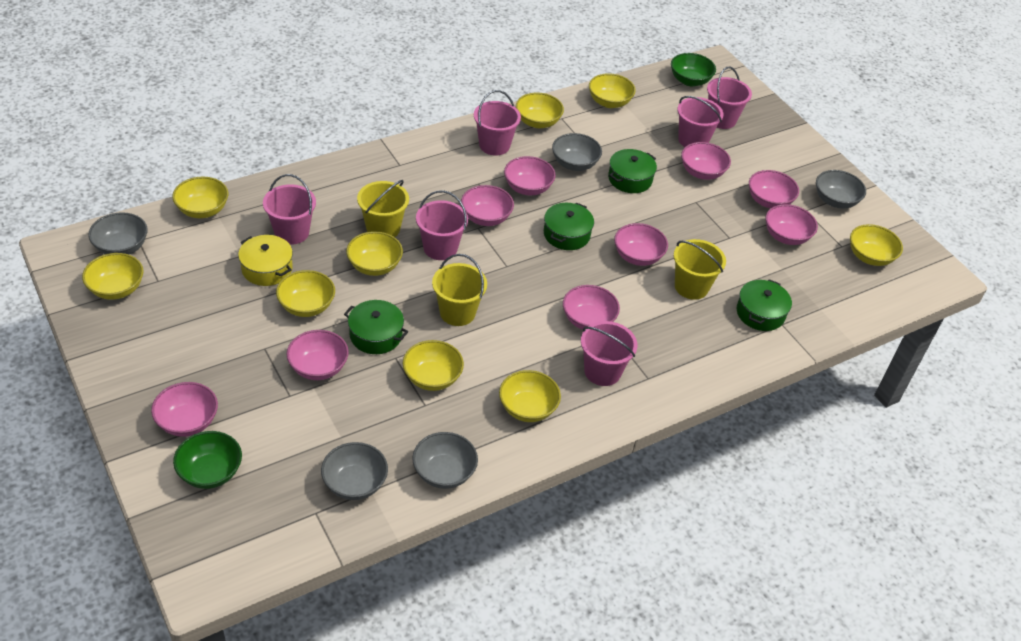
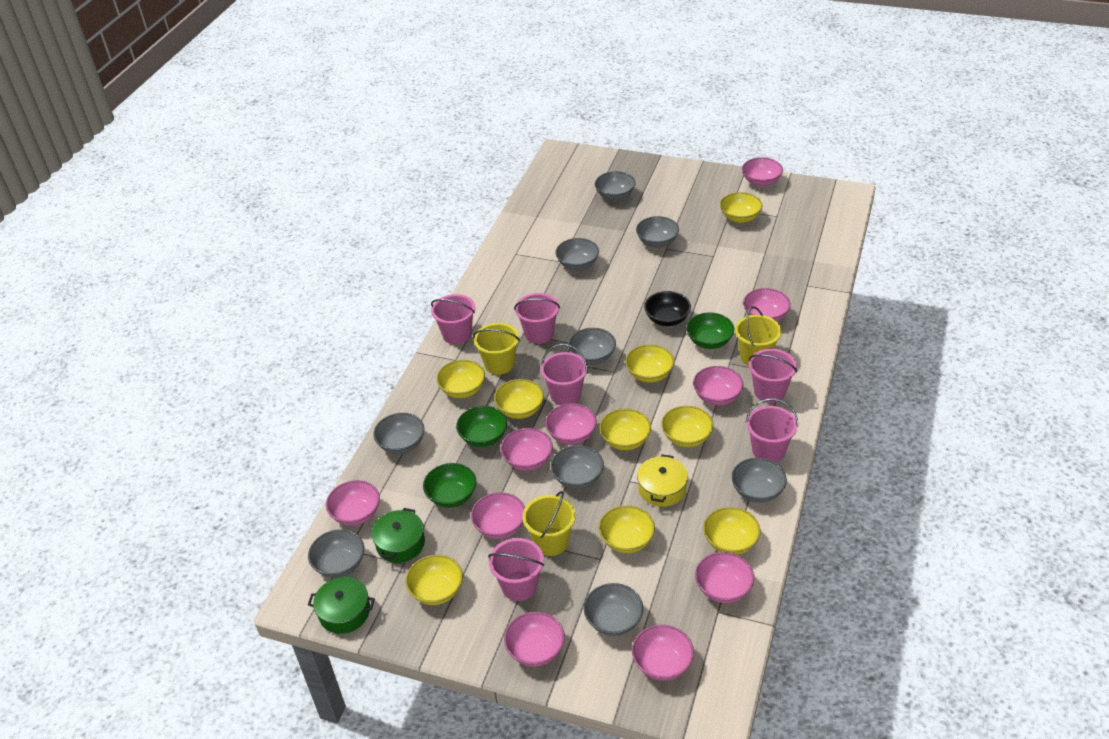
black bowl: 0 -> 1
green bowl: 2 -> 3
green pot: 4 -> 2
grey bowl: 5 -> 9
pink bowl: 9 -> 10

